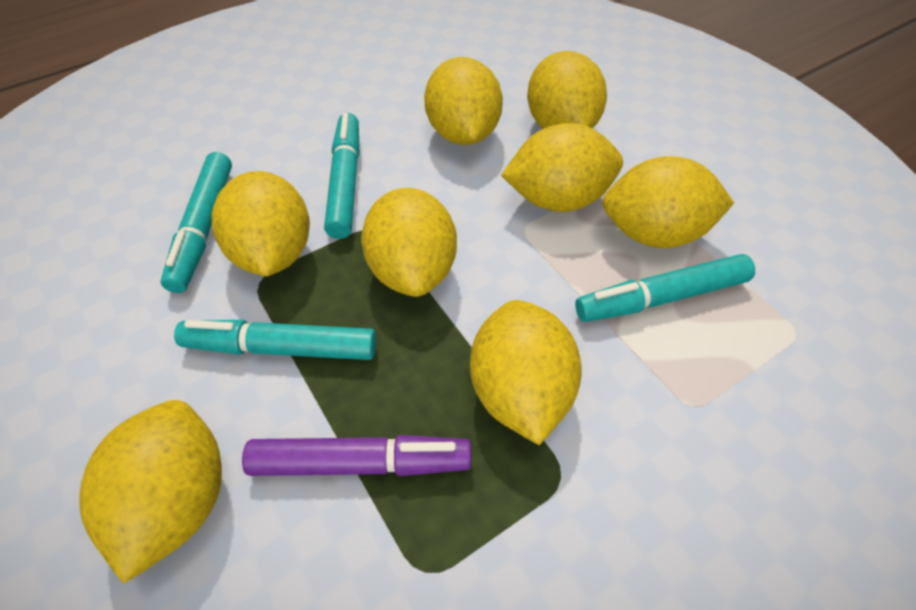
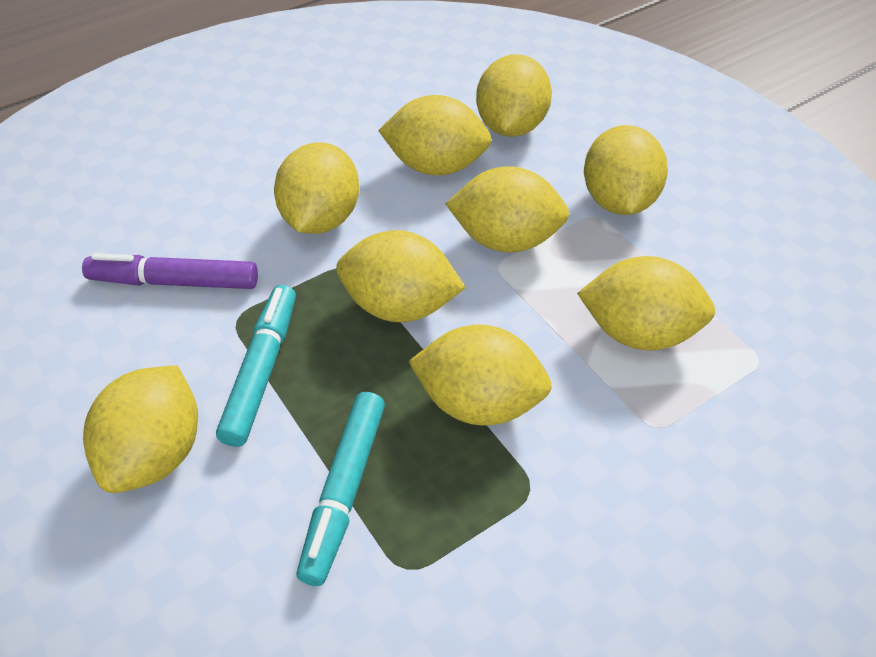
turquoise marker: 4 -> 2
yellow lemon: 8 -> 9

